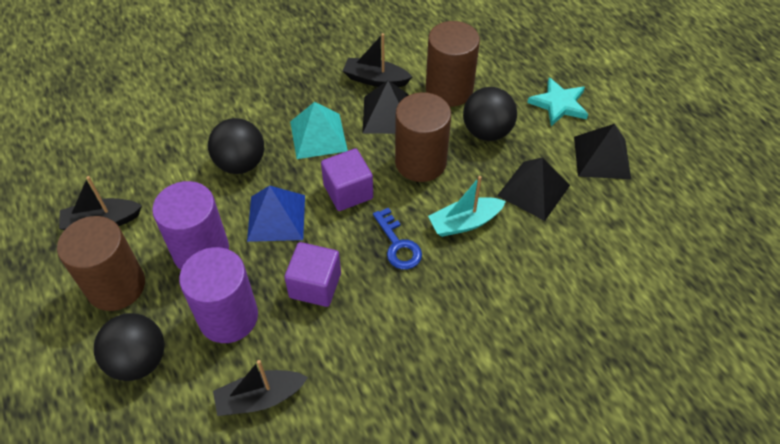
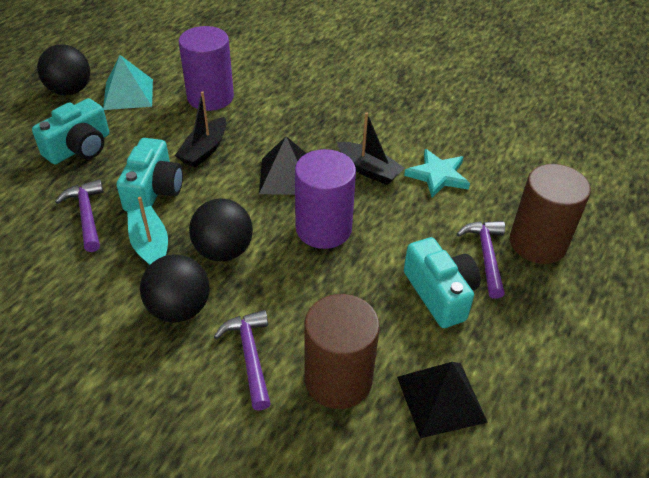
black boat: 3 -> 2
black pyramid: 3 -> 2
blue key: 1 -> 0
blue pyramid: 1 -> 0
brown cylinder: 3 -> 2
purple cube: 2 -> 0
purple hammer: 0 -> 3
turquoise camera: 0 -> 3

